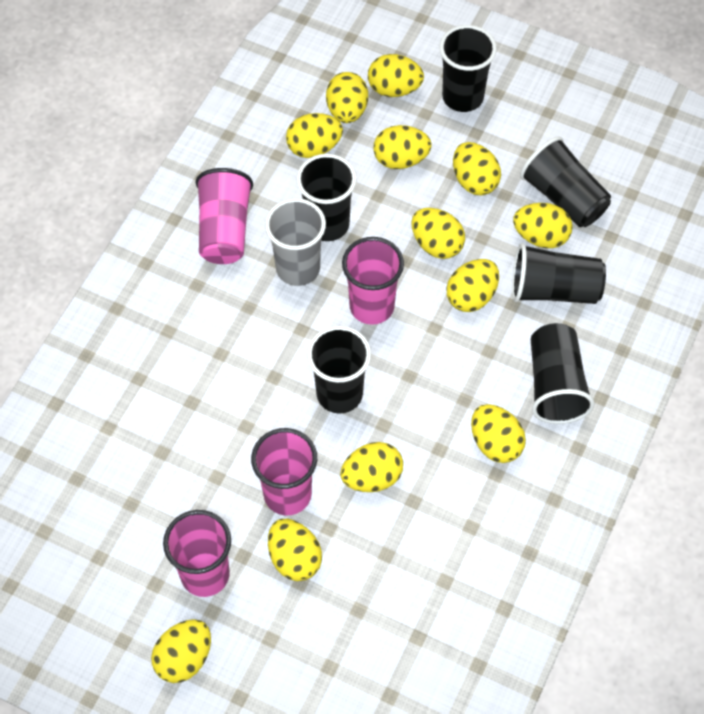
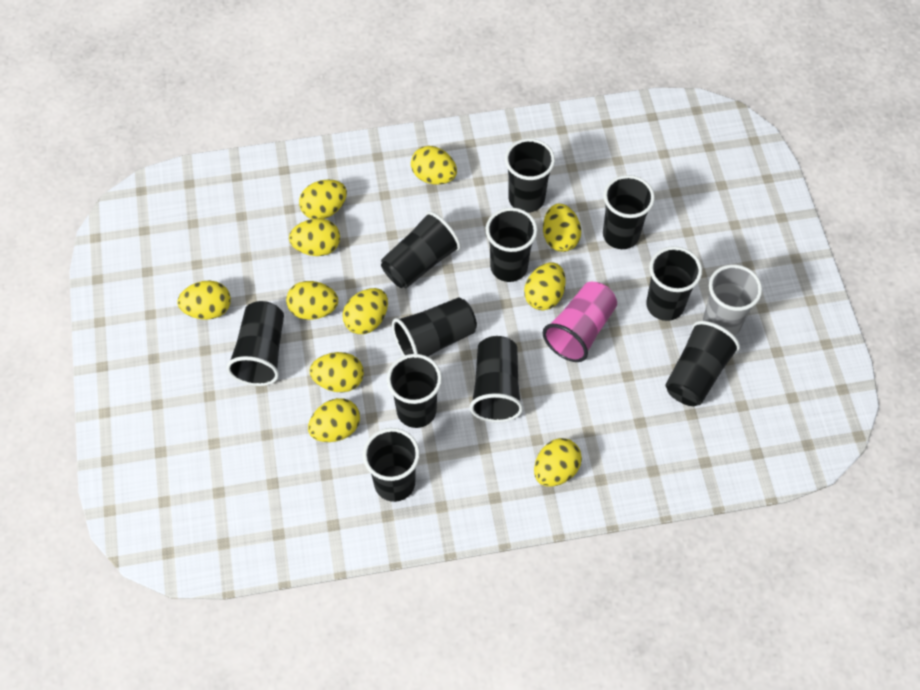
black cup: 6 -> 11
pink cup: 4 -> 1
yellow egg: 12 -> 11

